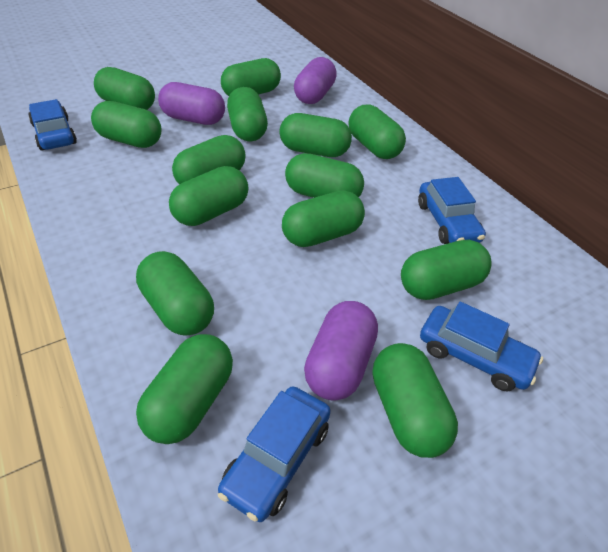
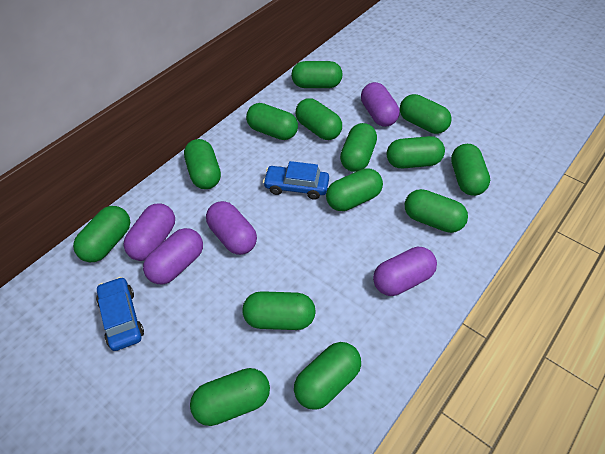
blue car: 4 -> 2
purple capsule: 3 -> 5

